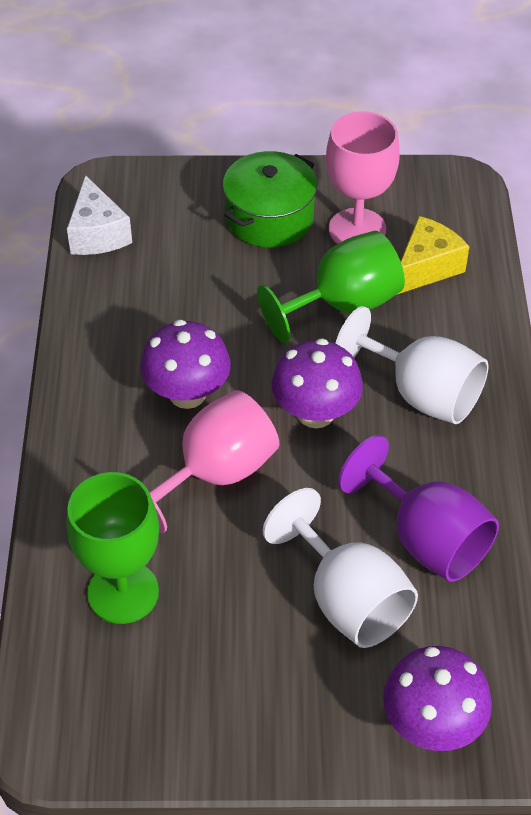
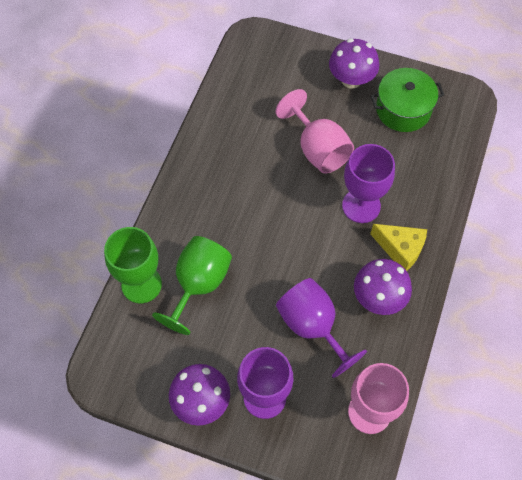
purple goblet: 1 -> 3
white cheese: 1 -> 0
white goblet: 2 -> 0

